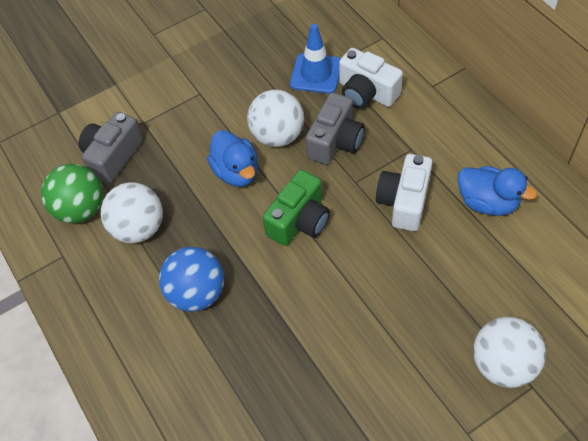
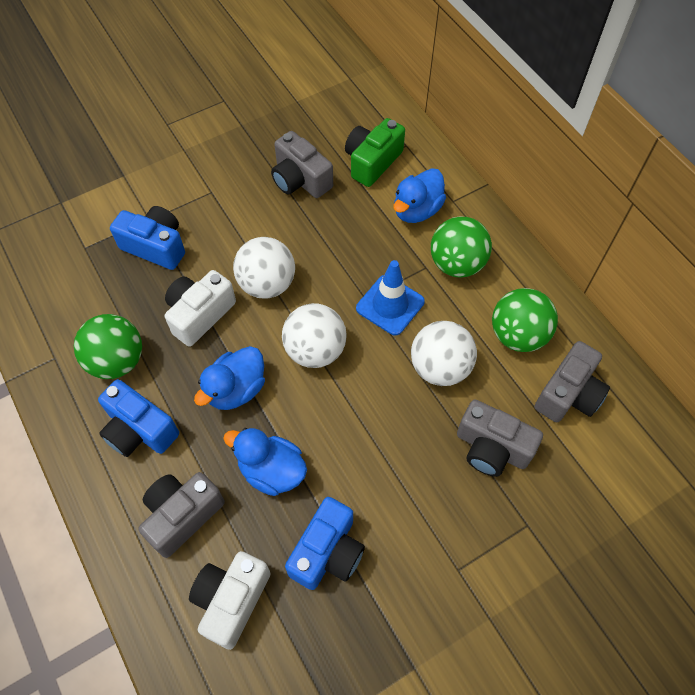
blue ball: 1 -> 0
blue camera: 0 -> 3
blue duck: 2 -> 3
green ball: 1 -> 3
grey camera: 2 -> 4

